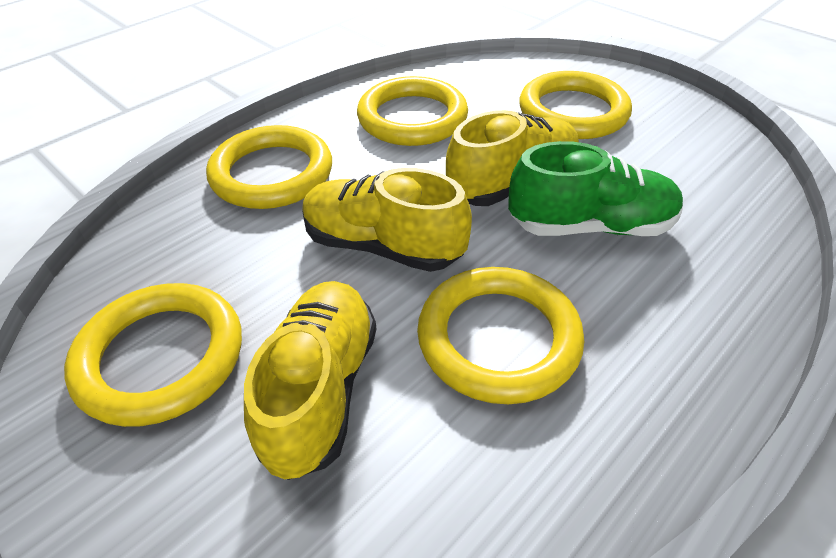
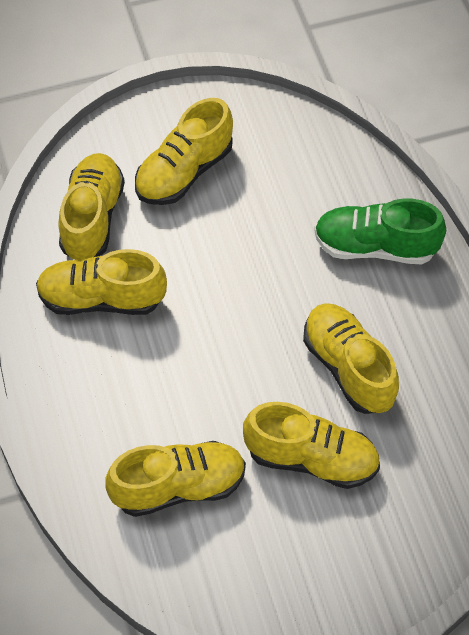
yellow ring: 5 -> 0
yellow shoe: 3 -> 6

